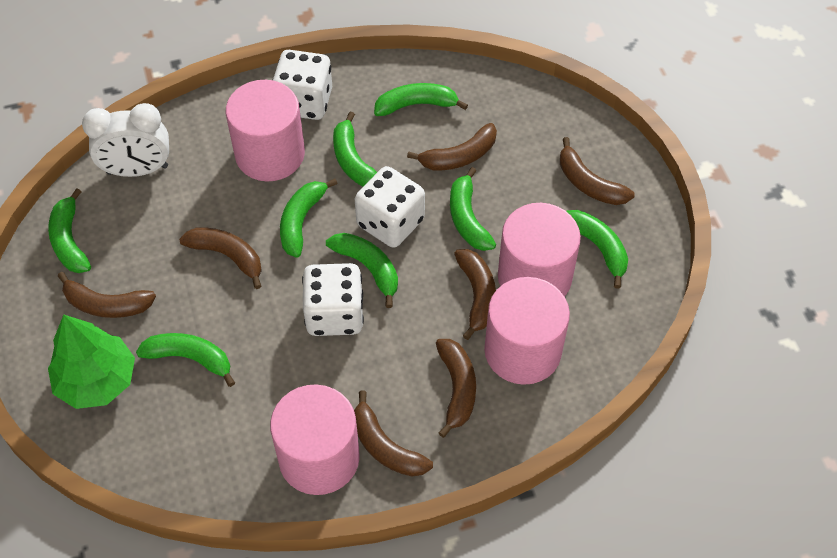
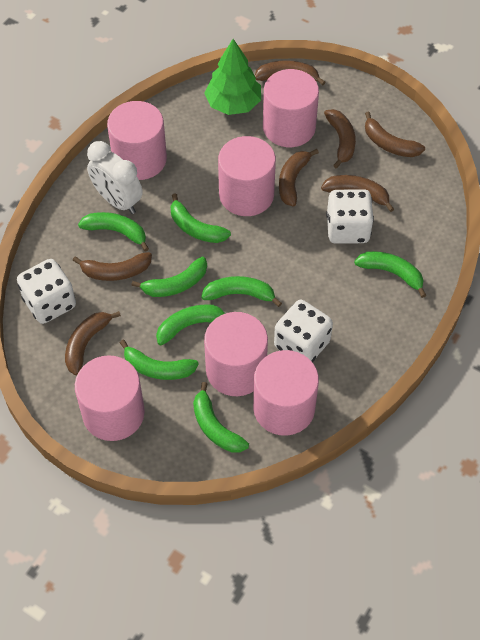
pink cylinder: 4 -> 6

